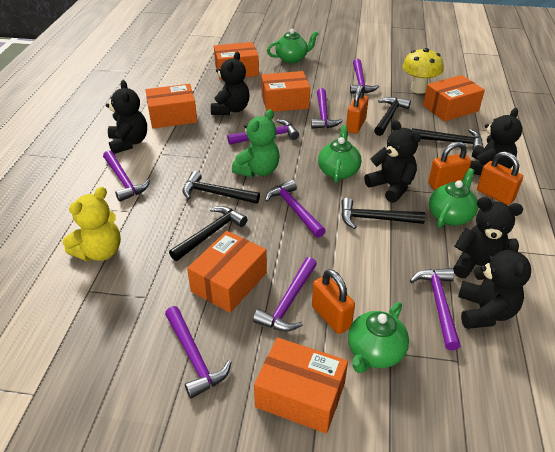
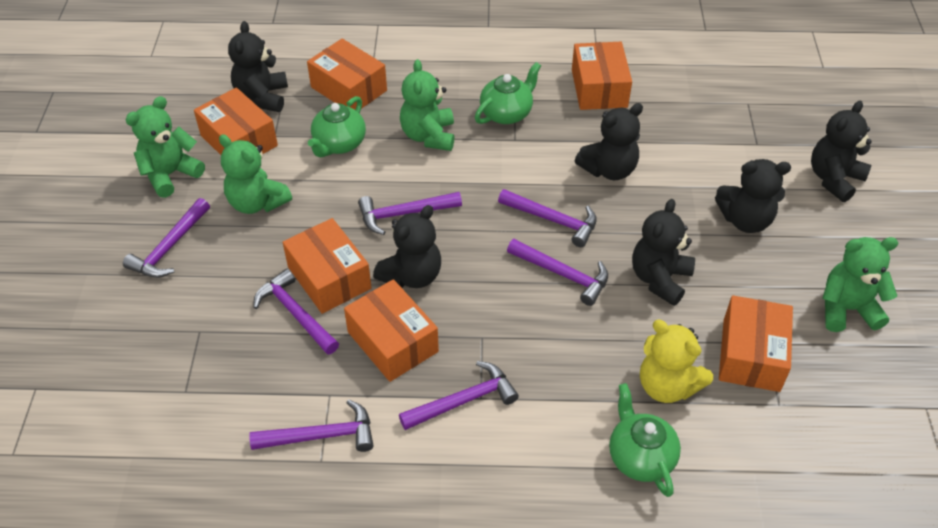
black hammer: 5 -> 0
green teapot: 4 -> 3
green teddy bear: 1 -> 4
orange padlock: 4 -> 0
purple hammer: 8 -> 7
yellow mushroom: 1 -> 0

